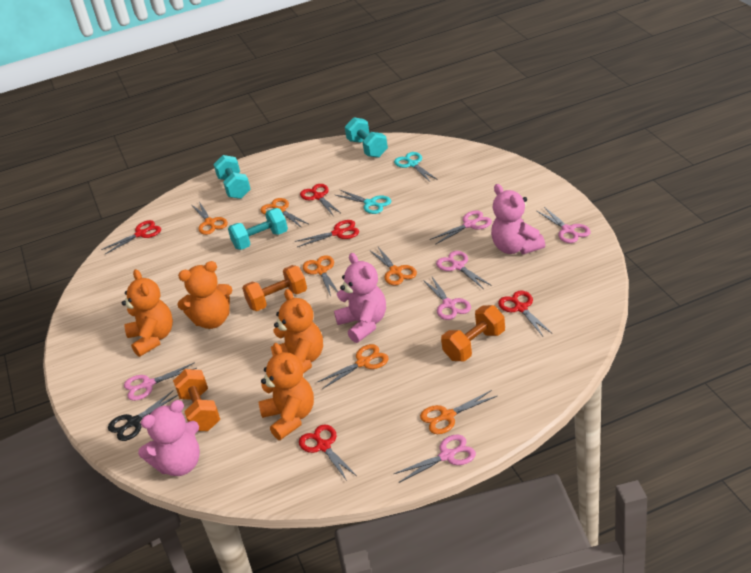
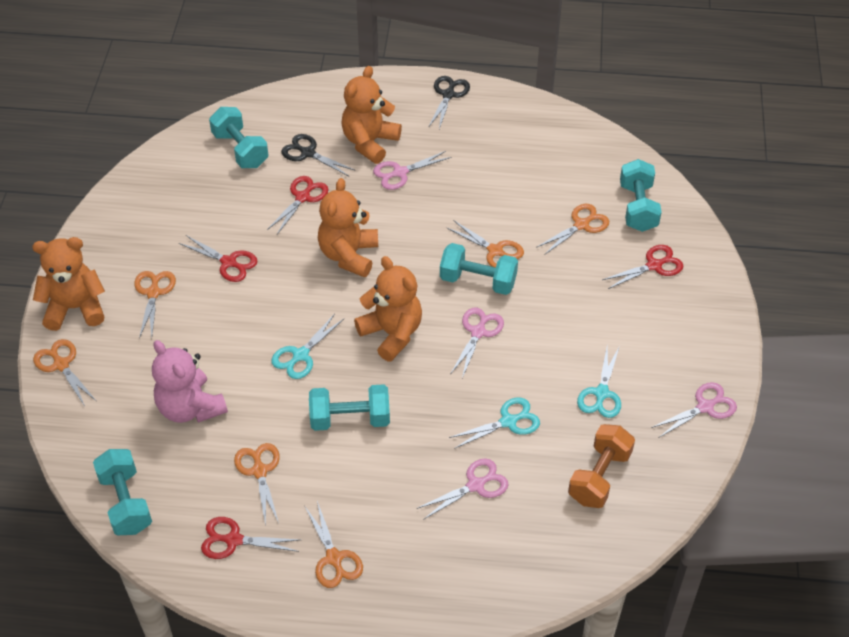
black scissors: 1 -> 2
orange dumbbell: 3 -> 1
pink scissors: 6 -> 4
pink teddy bear: 3 -> 1
red scissors: 5 -> 4
turquoise dumbbell: 3 -> 5
turquoise scissors: 2 -> 3

